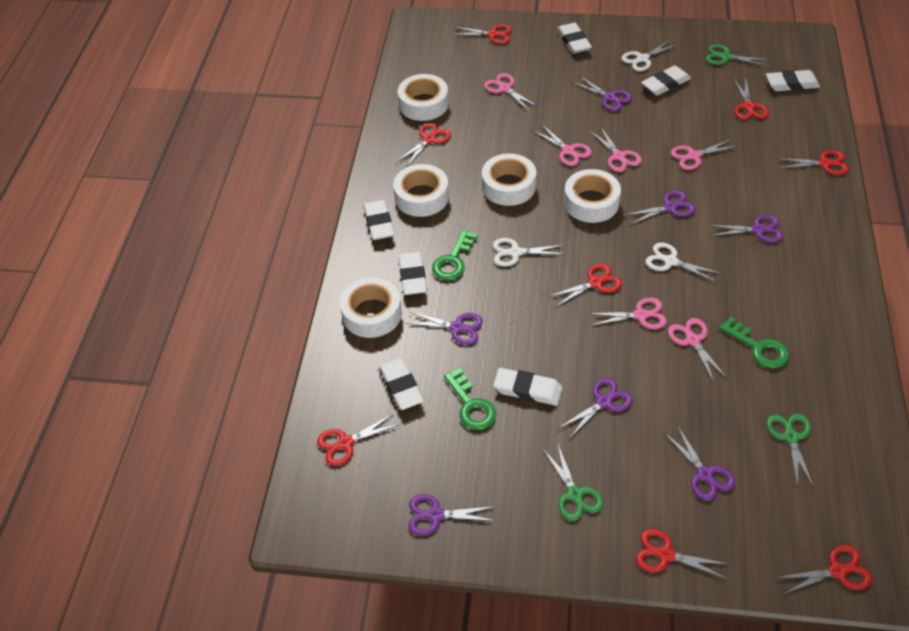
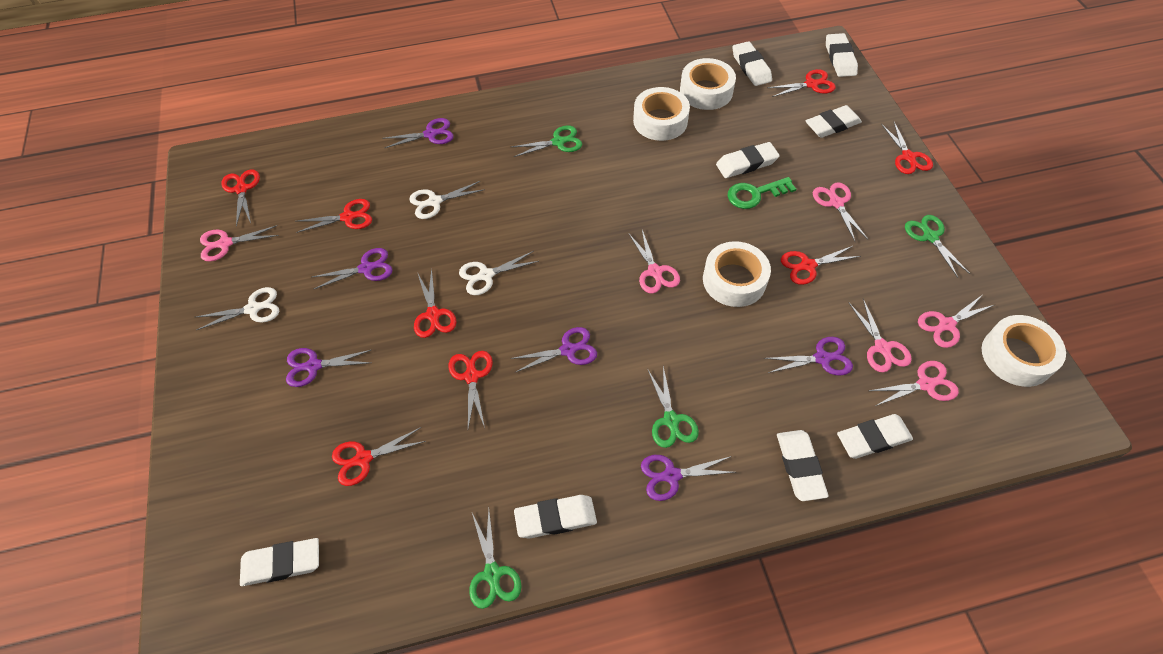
green key: 3 -> 1
green scissors: 3 -> 4
purple scissors: 7 -> 6
white eraser: 7 -> 8
white tape: 5 -> 4

